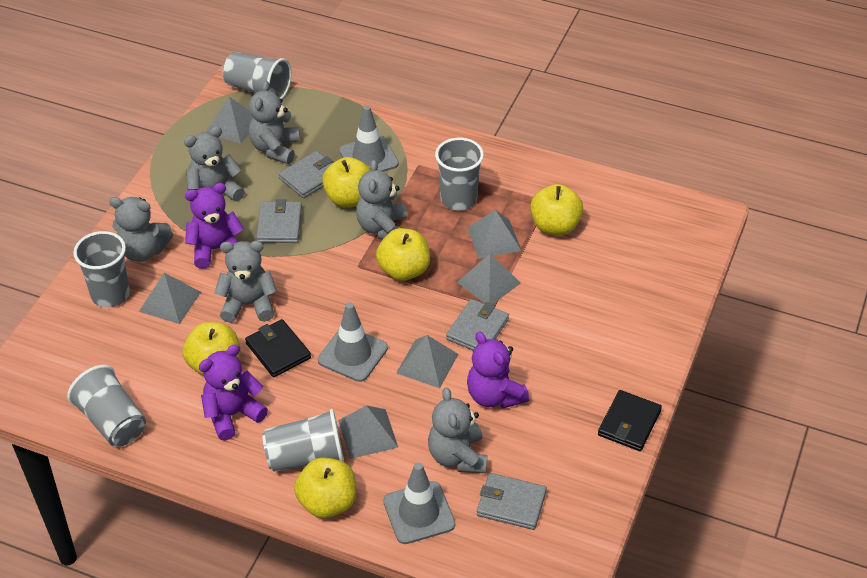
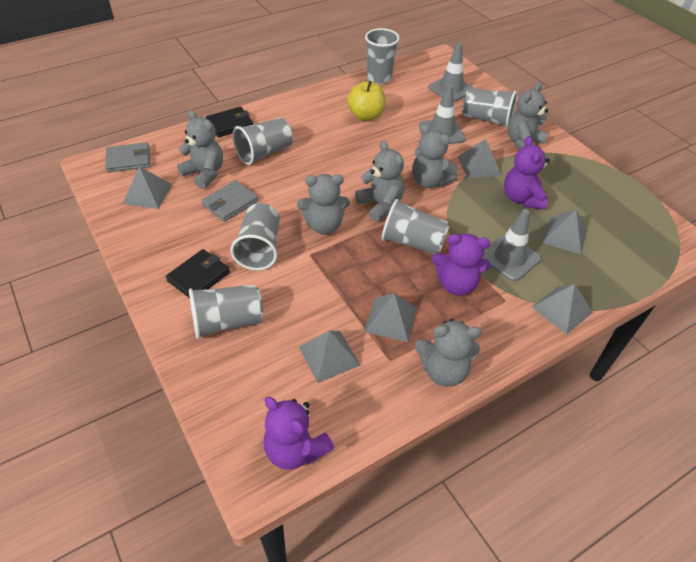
grey cup: 5 -> 6
grey wallet: 4 -> 2
yellow apple: 5 -> 1

